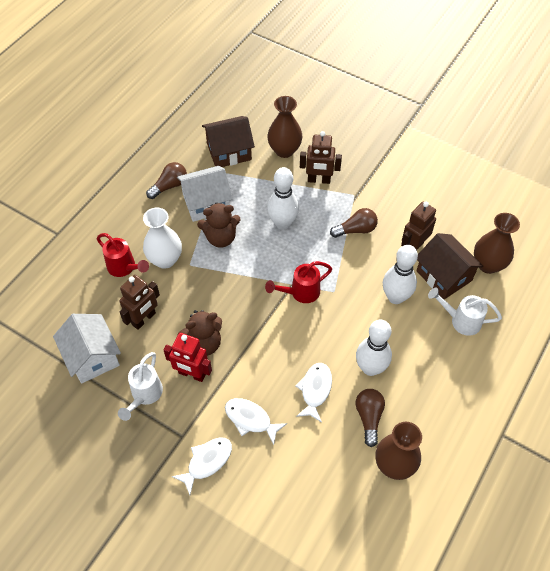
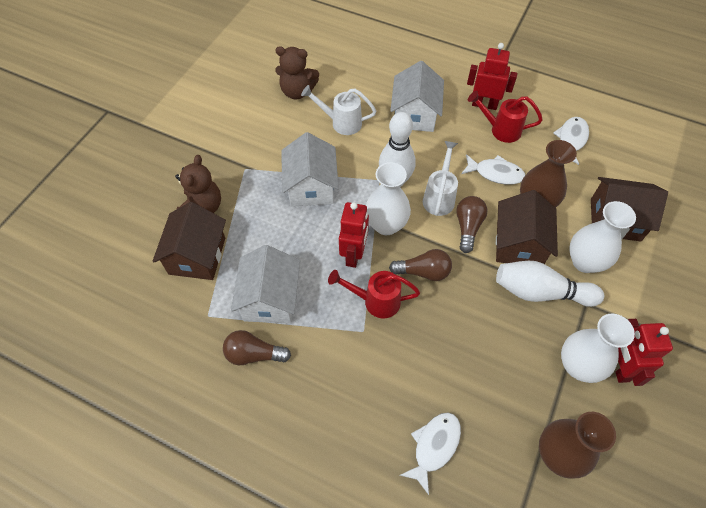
brown house: 2 -> 3
brown robot: 3 -> 0
brown vase: 3 -> 2
red robot: 1 -> 3
white bowling pin: 3 -> 2
white house: 2 -> 3
white vase: 1 -> 3

